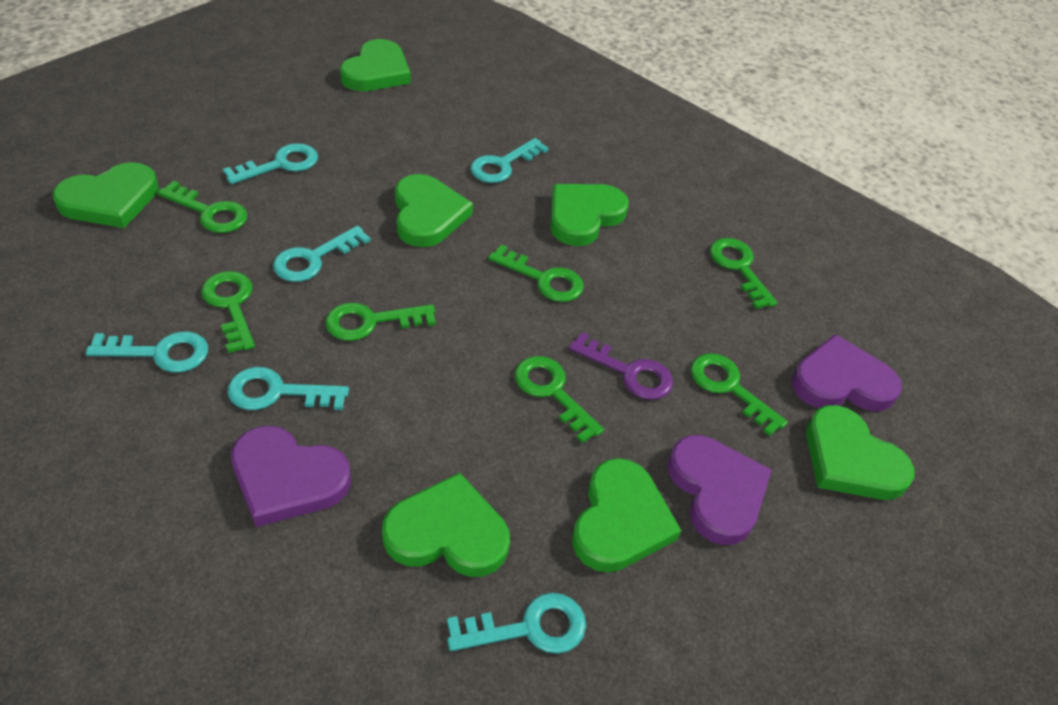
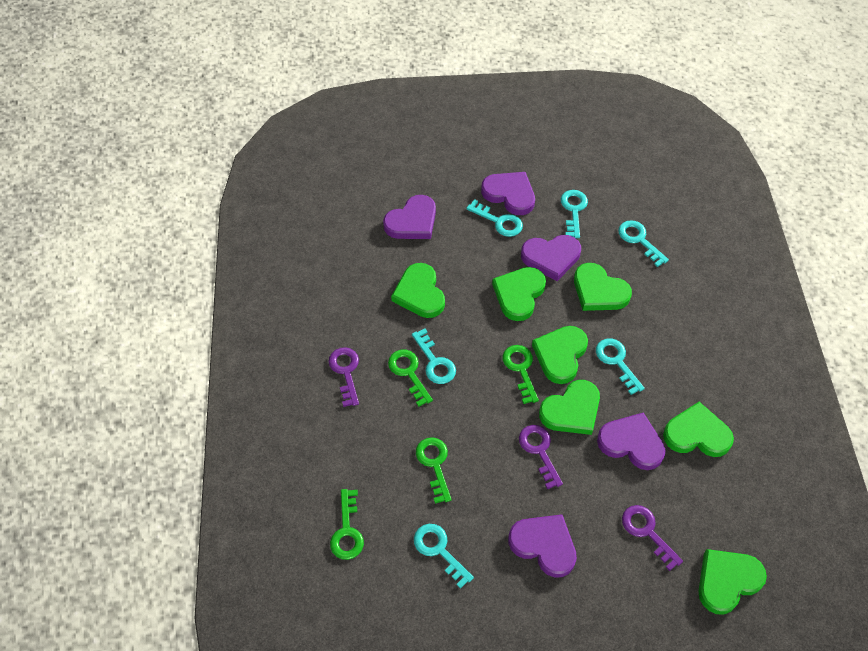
green key: 7 -> 4
purple heart: 3 -> 5
purple key: 1 -> 3

